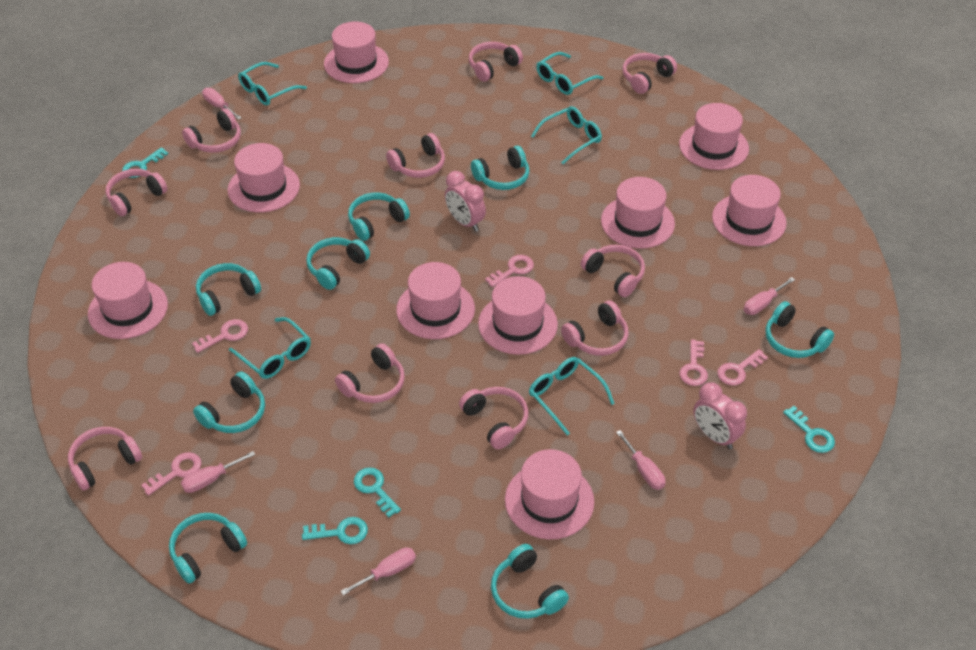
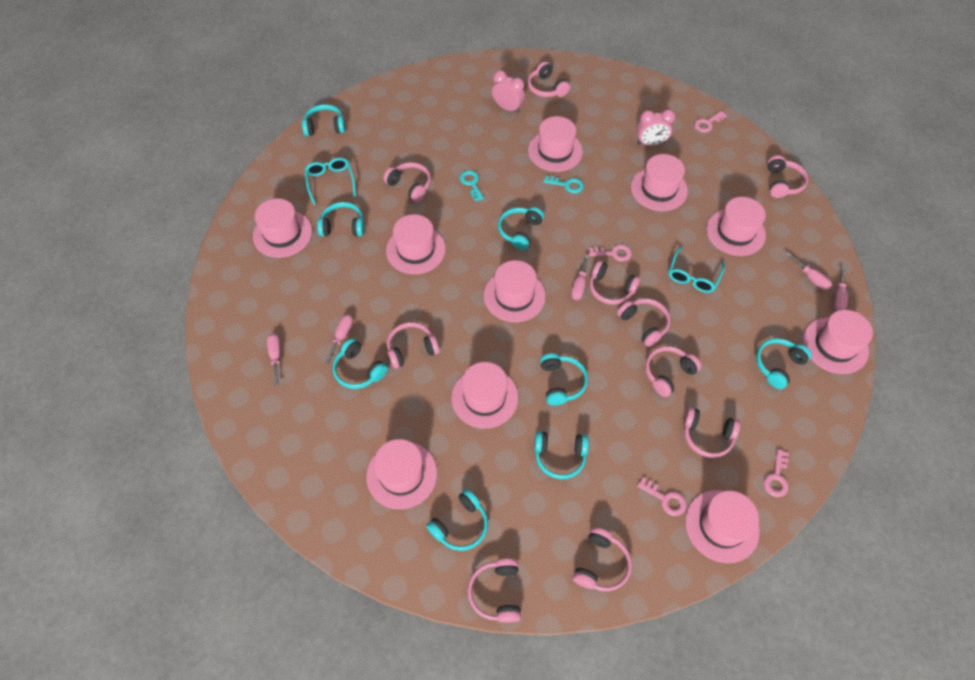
pink hat: 9 -> 10
pink key: 5 -> 4
turquoise glasses: 5 -> 2
turquoise key: 4 -> 2

